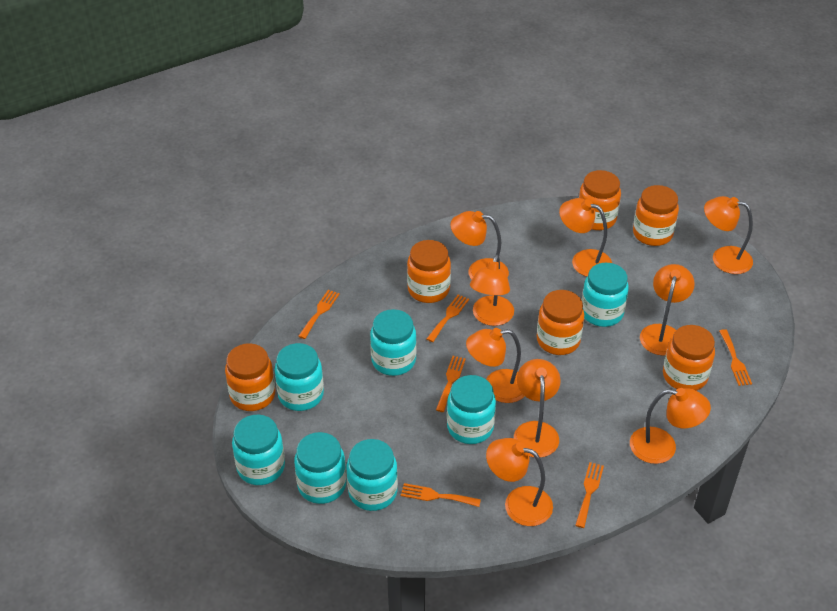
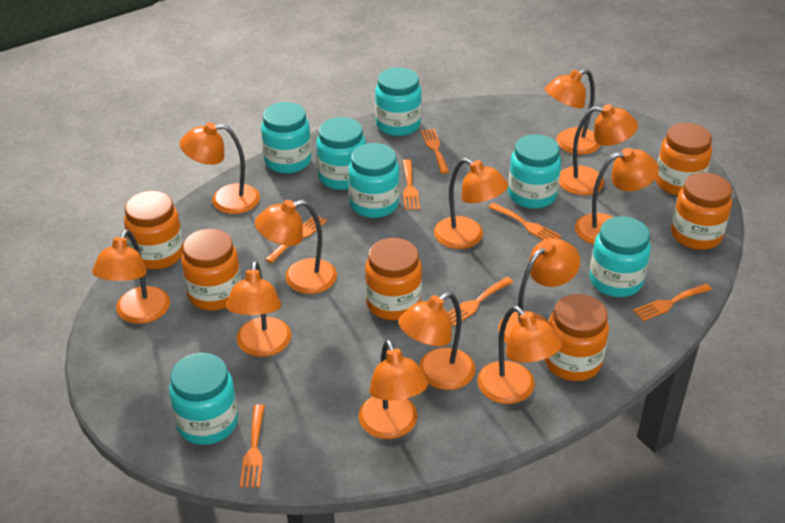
orange fork: 6 -> 7
orange lamp: 9 -> 12

